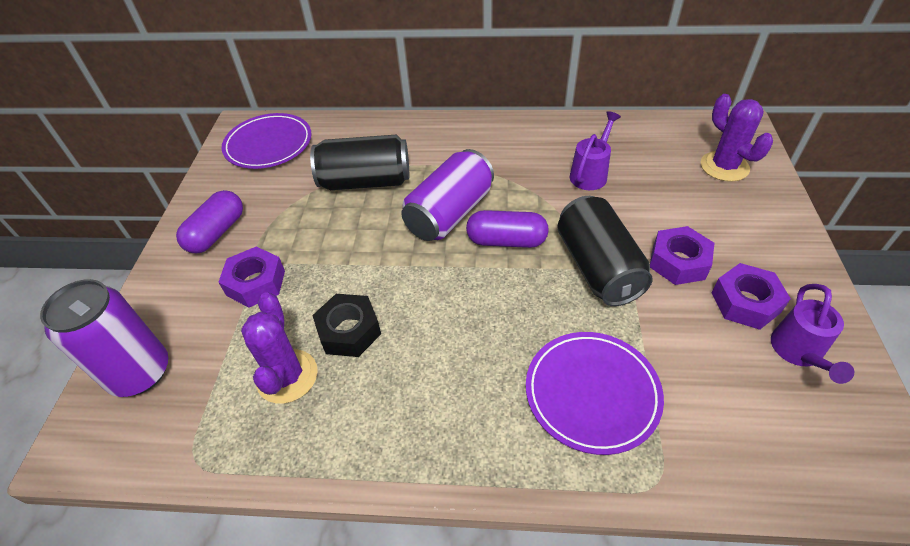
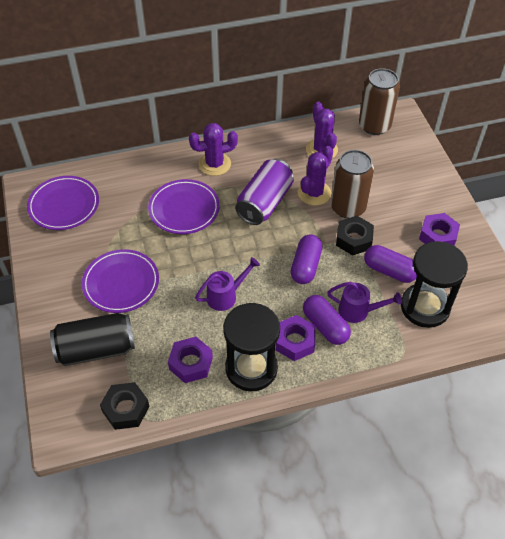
black can: 2 -> 1
black hourglass: 0 -> 2
black nut: 1 -> 2
brown can: 0 -> 2
purple cactus: 2 -> 3
purple can: 2 -> 1
purple capsule: 2 -> 3
purple plate: 2 -> 3

